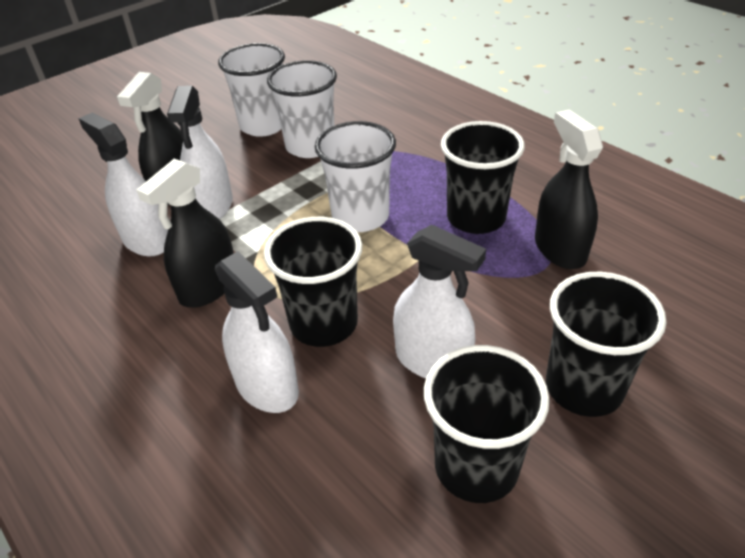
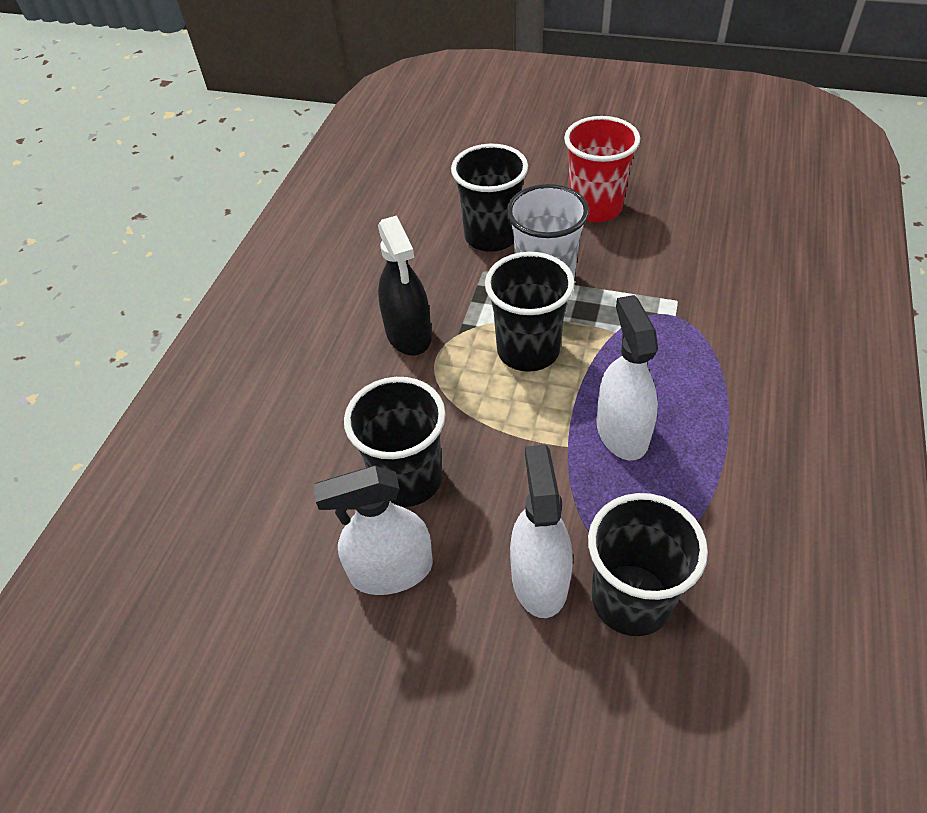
black spray bottle: 3 -> 1
red cup: 0 -> 1
white cup: 3 -> 1
white spray bottle: 4 -> 3

